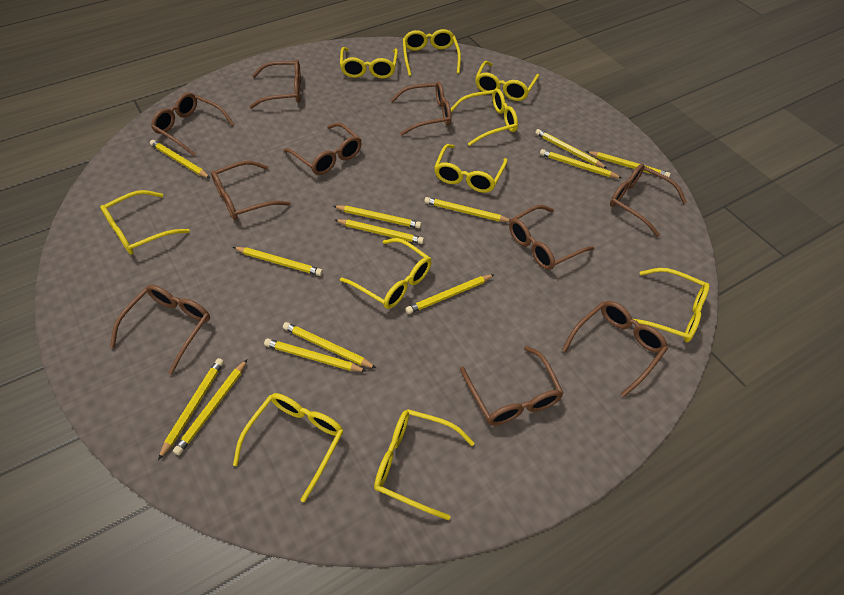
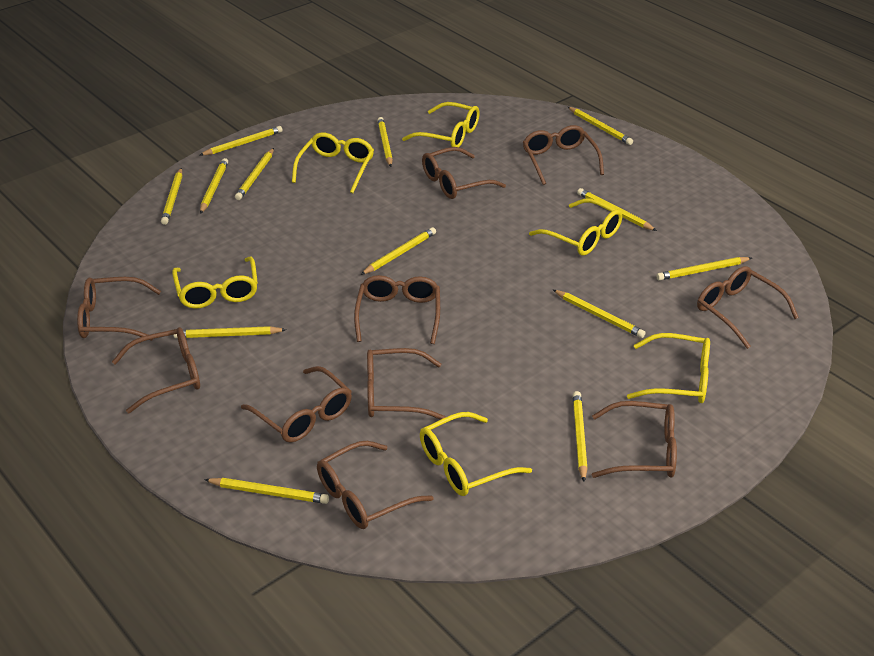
yellow glasses: 10 -> 6

